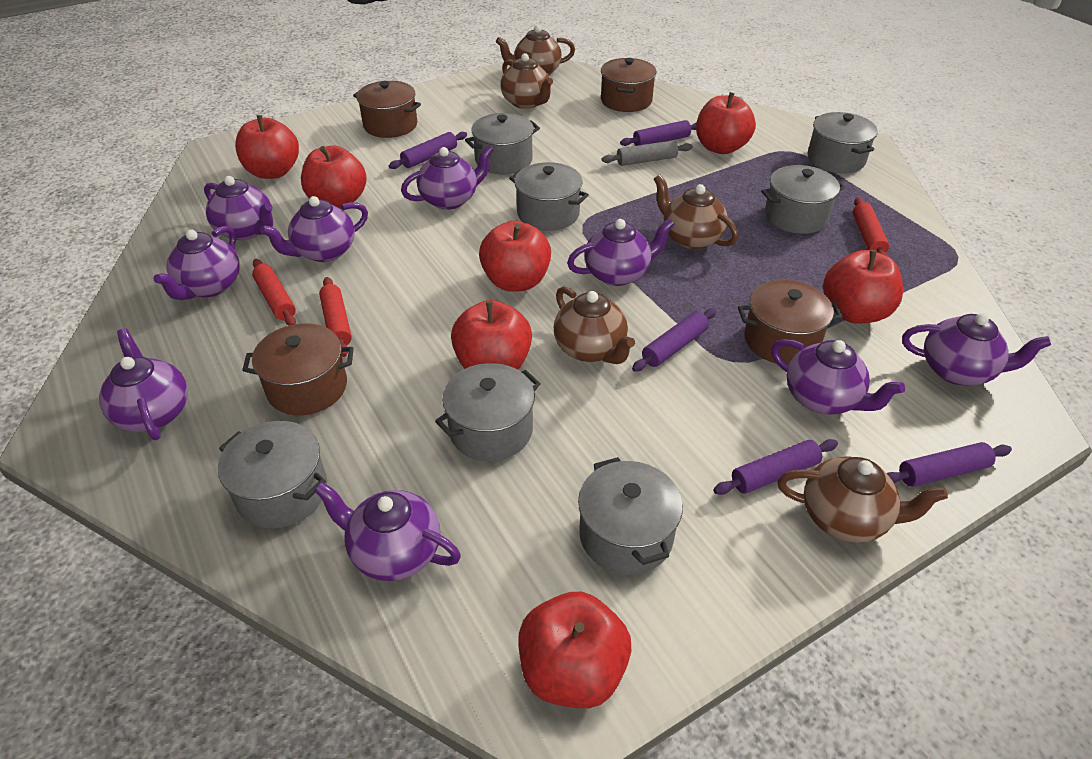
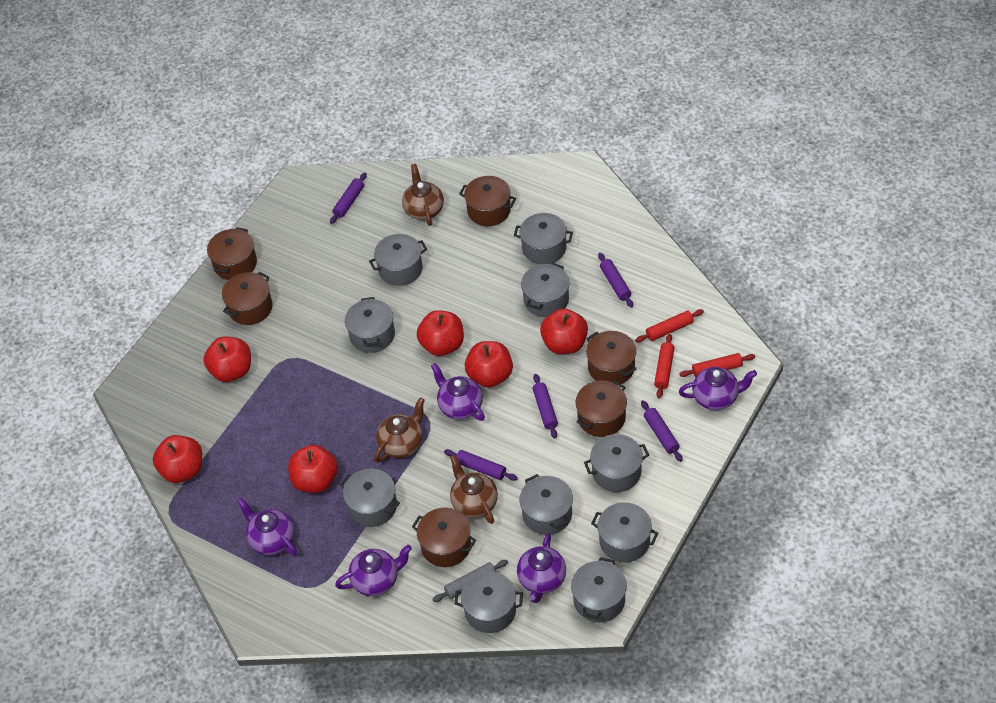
brown pot: 4 -> 6
brown teapot: 5 -> 3
grey pot: 7 -> 10
purple teapot: 9 -> 5
red apple: 7 -> 6

